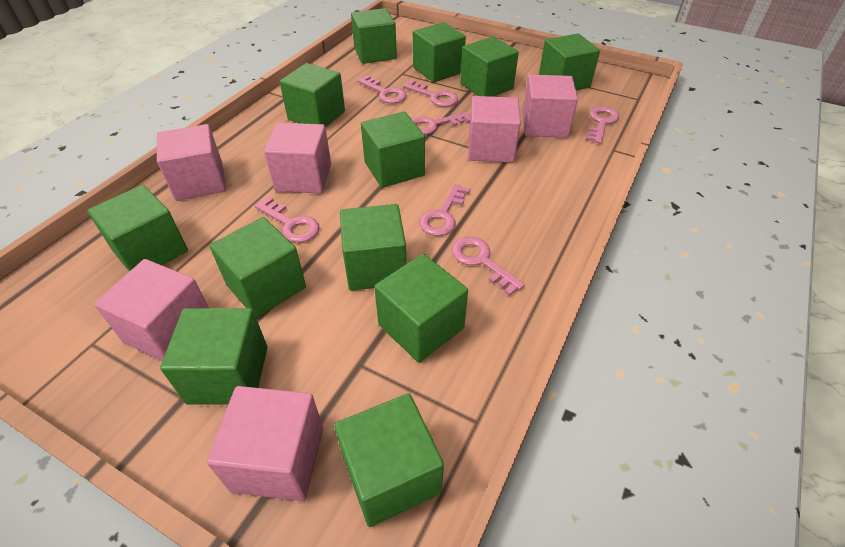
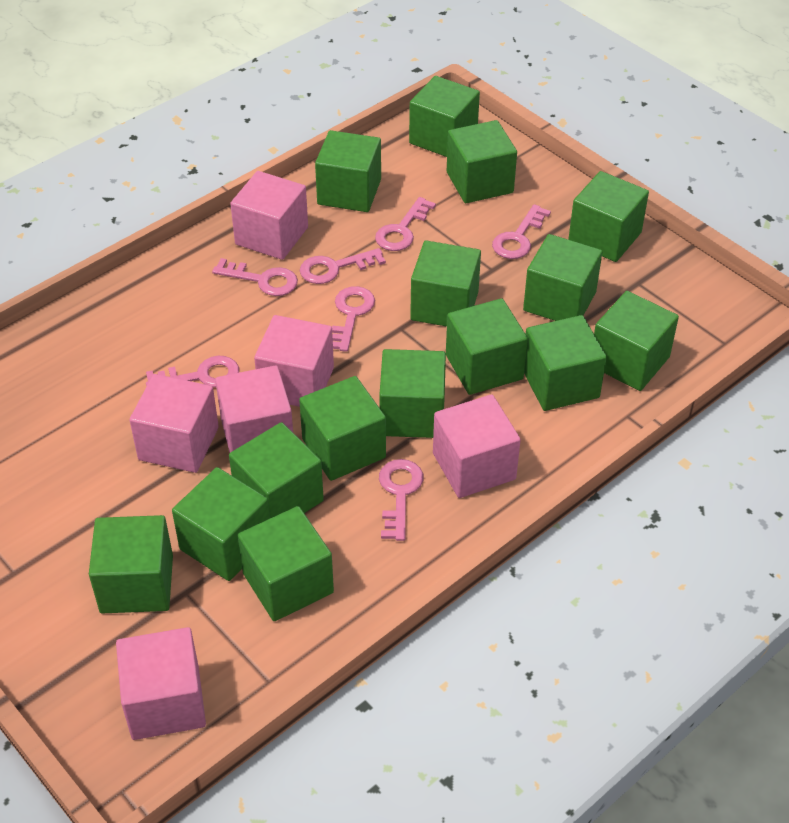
green cube: 12 -> 15

